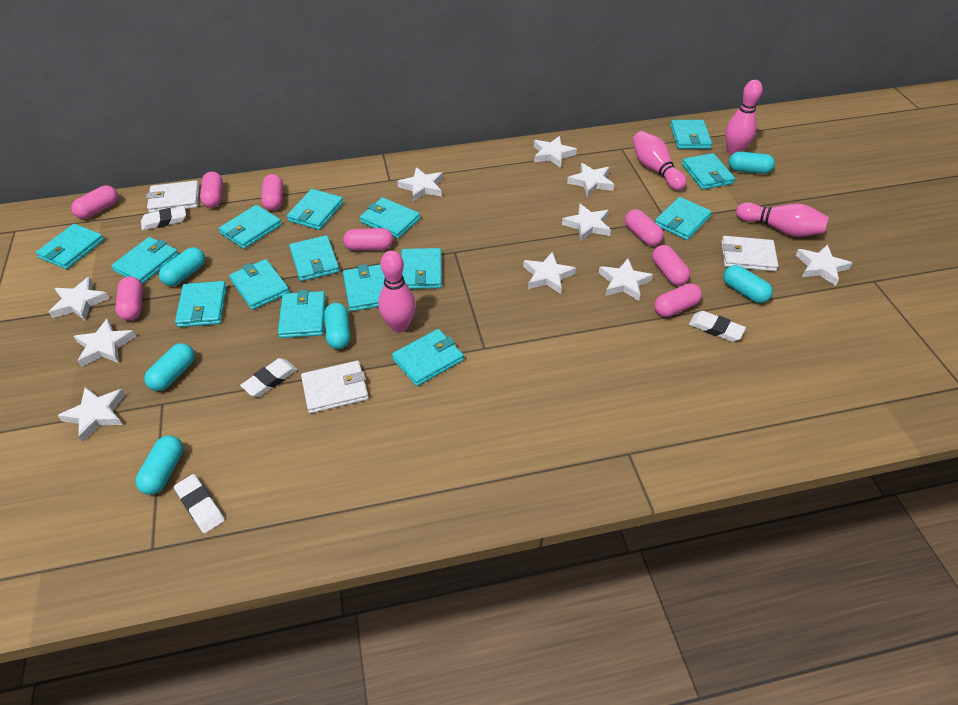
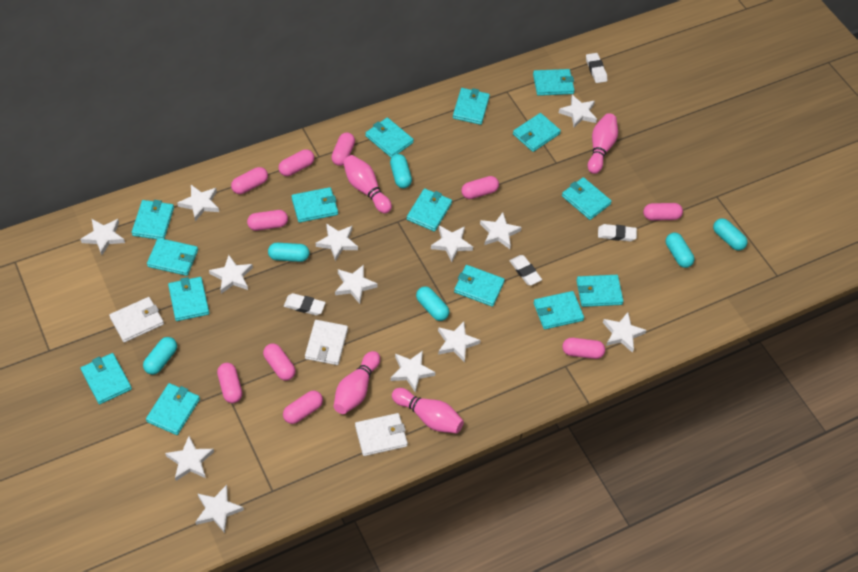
pink capsule: 8 -> 10
white star: 10 -> 13

